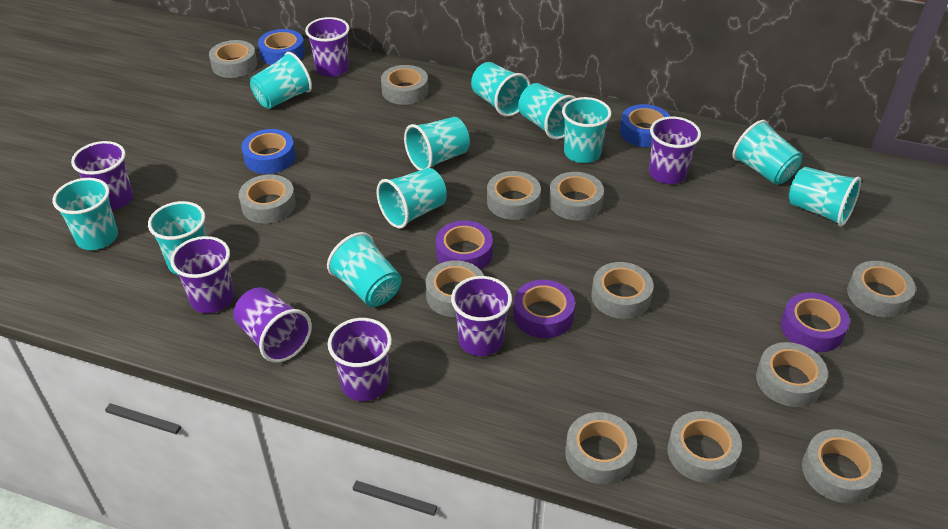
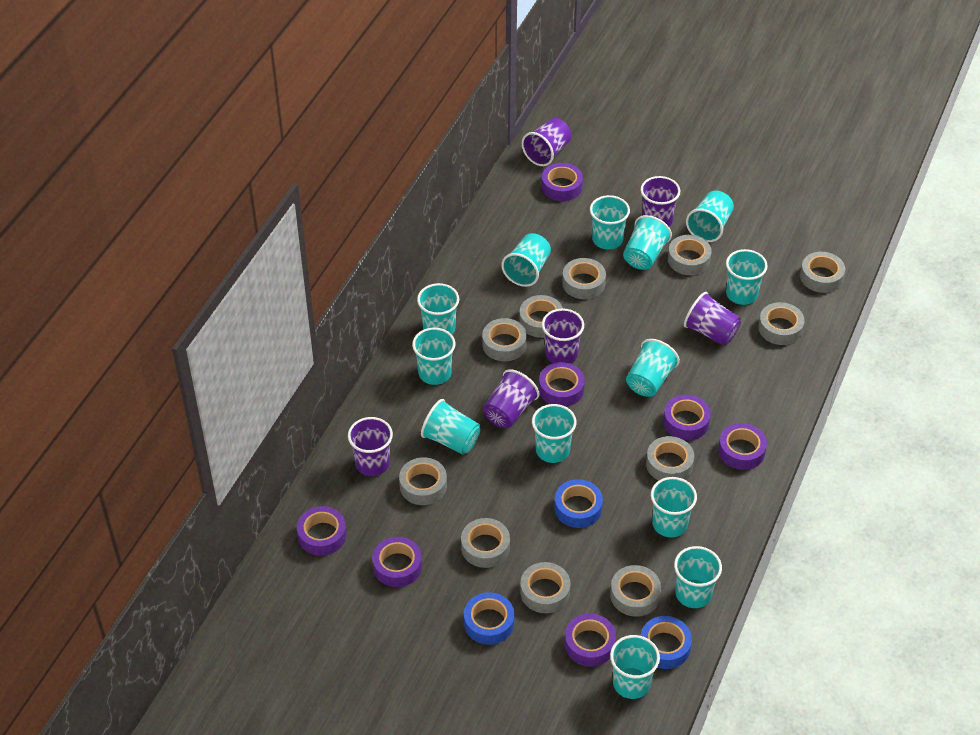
grey tape: 12 -> 11
purple cup: 7 -> 6
purple tape: 3 -> 7
turquoise cup: 11 -> 13

